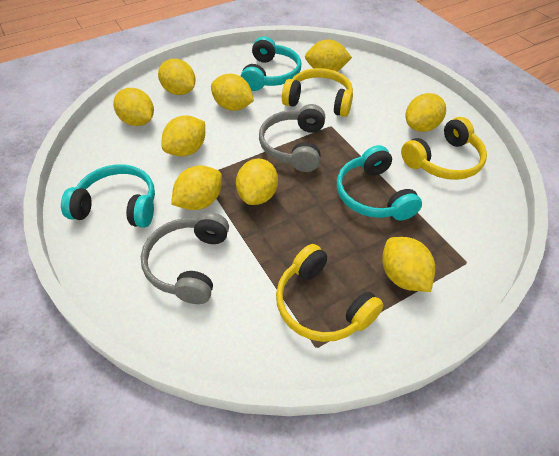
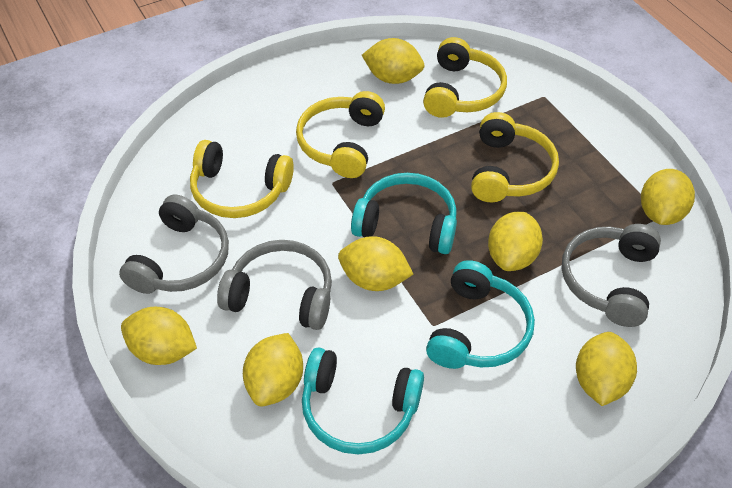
grey headphones: 2 -> 3
yellow headphones: 3 -> 4
yellow lemon: 9 -> 7

